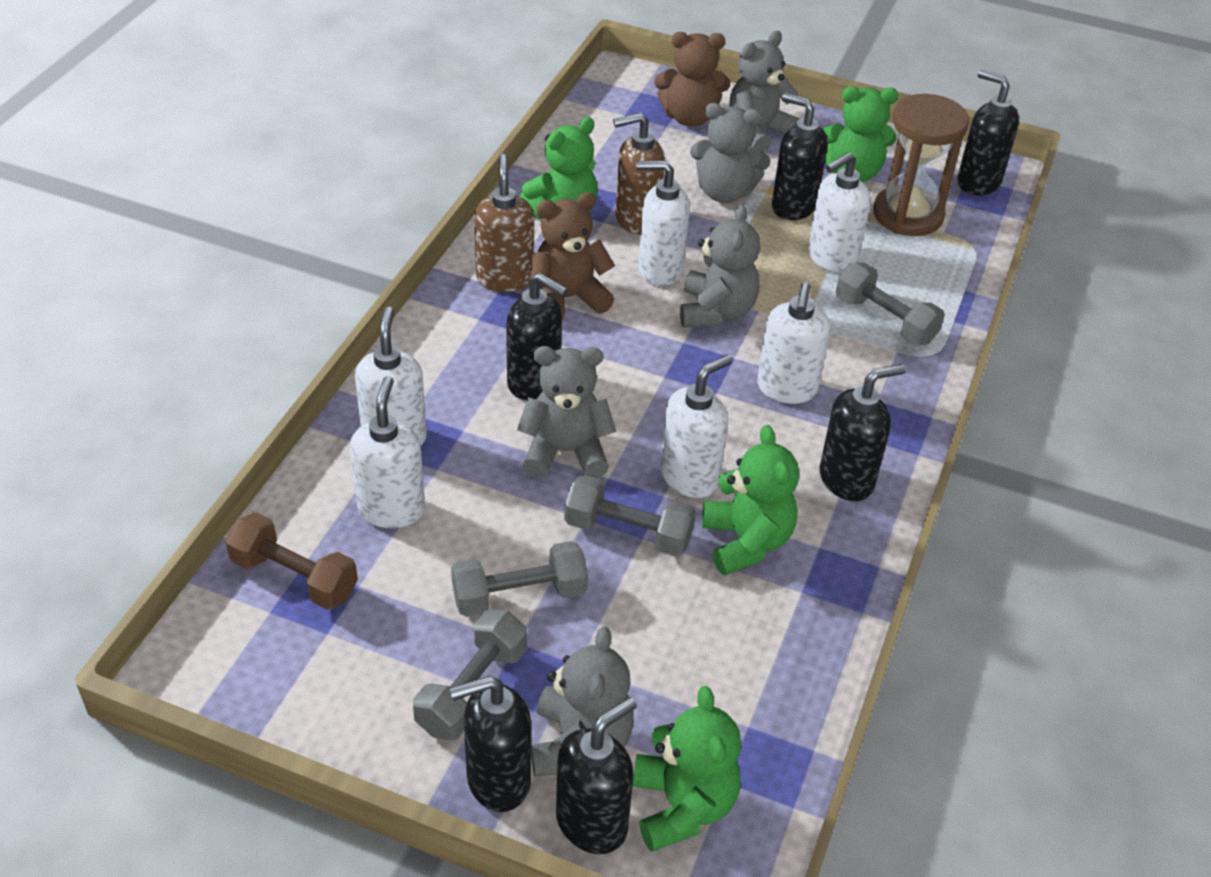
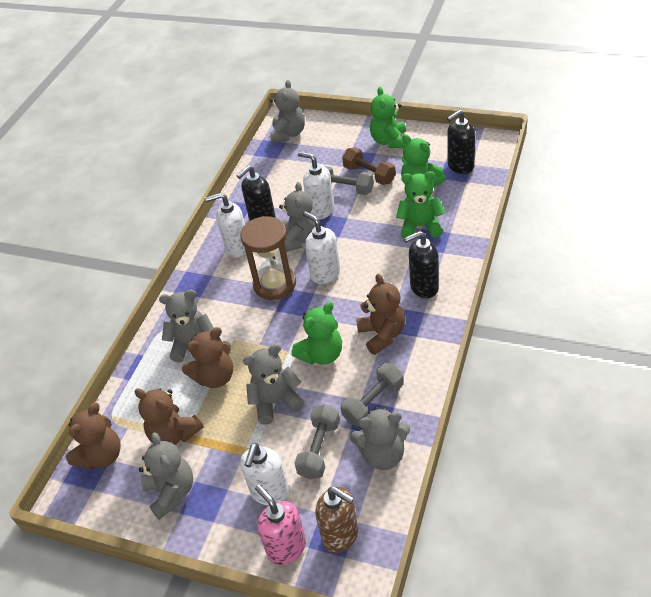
black soap dispenser: 6 -> 3
brown soap dispenser: 2 -> 1
brown teddy bear: 2 -> 4
grey dumbbell: 4 -> 3
grey teddy bear: 5 -> 6
pink soap dispenser: 0 -> 1
white soap dispenser: 6 -> 4

